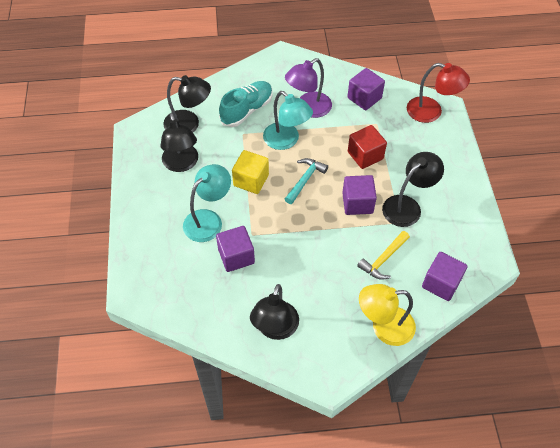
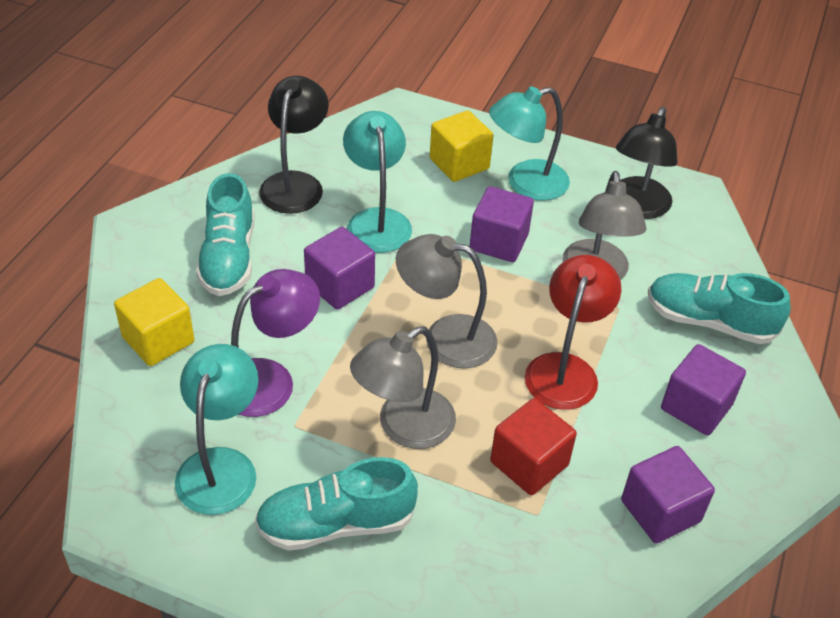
black lamp: 4 -> 2
grey lamp: 0 -> 3
turquoise hammer: 1 -> 0
turquoise lamp: 2 -> 3
turquoise shoe: 1 -> 3
yellow cube: 1 -> 2
yellow hammer: 1 -> 0
yellow lamp: 1 -> 0

